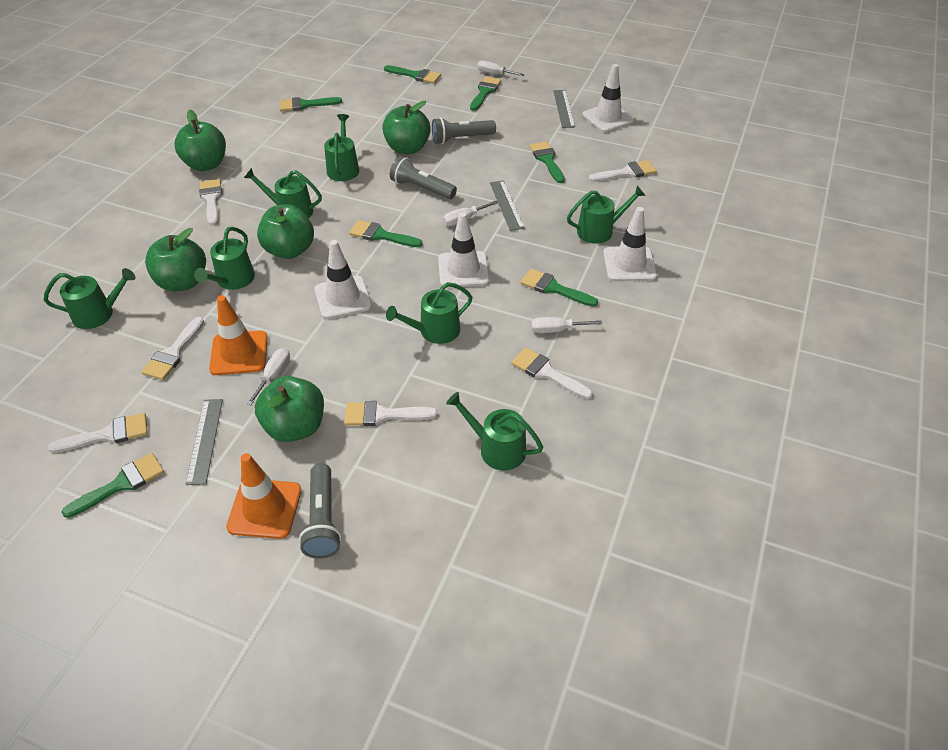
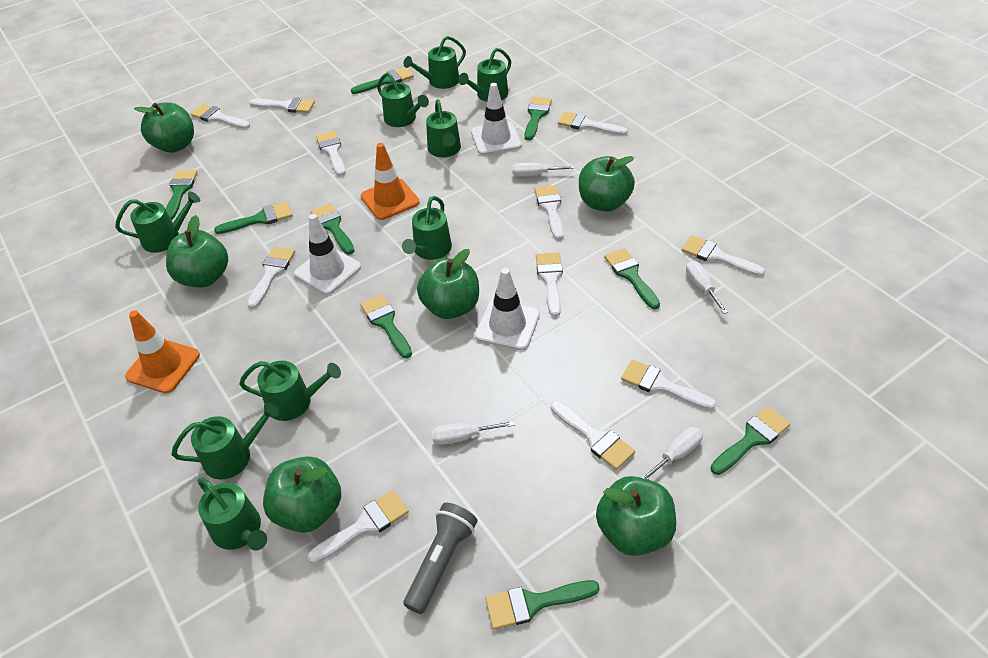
green apple: 5 -> 6
green brush: 7 -> 9
green watering can: 7 -> 9
grey flashlight: 3 -> 1
grey ruler: 3 -> 0
white brush: 6 -> 11
white traffic cone: 4 -> 3

